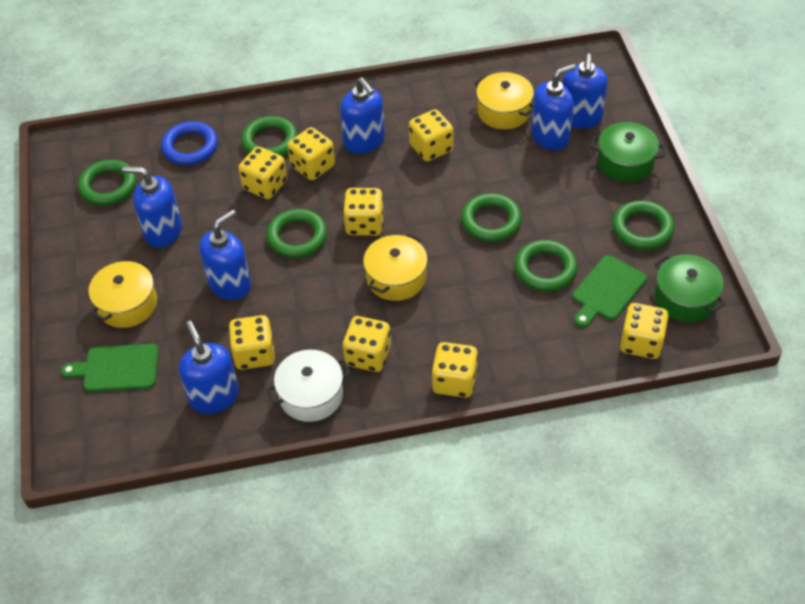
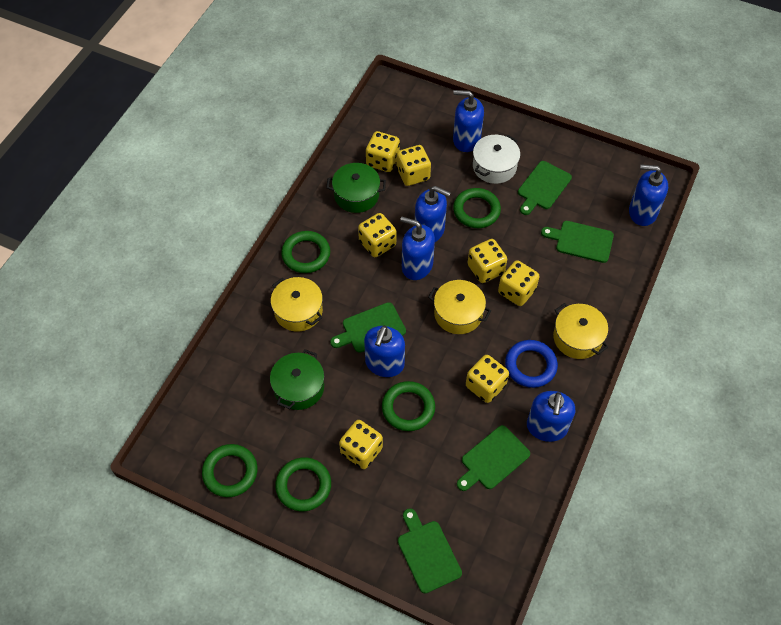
green cutting board: 2 -> 5
green ring: 6 -> 5
yellow dice: 8 -> 7

